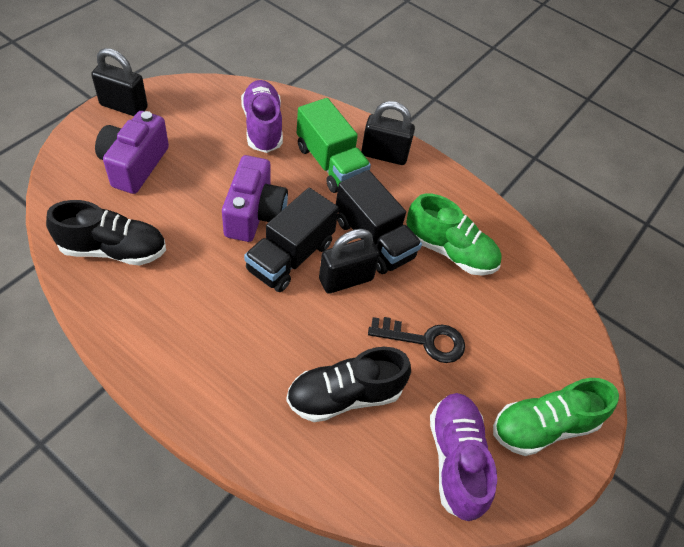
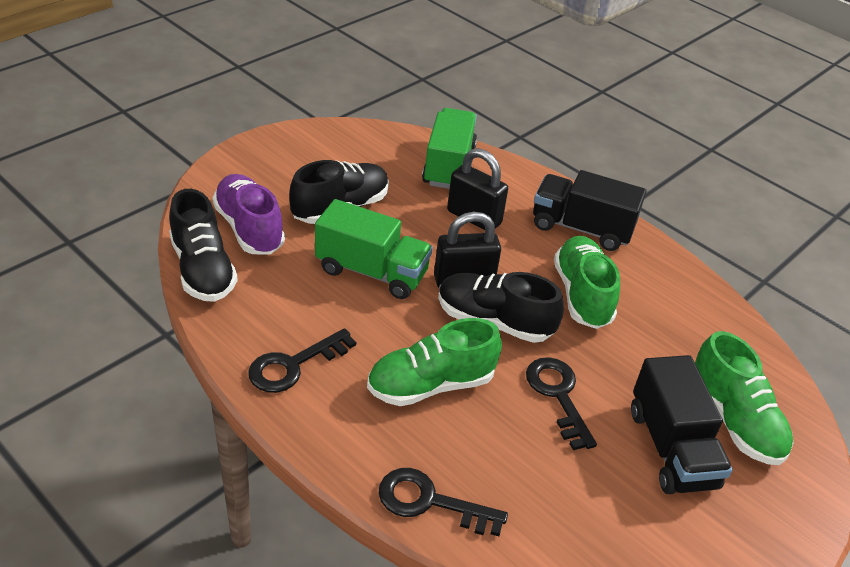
black key: 1 -> 3
black padlock: 3 -> 2
black shoe: 2 -> 3
green shoe: 2 -> 3
green truck: 1 -> 2
purple camera: 2 -> 0
purple shoe: 2 -> 1

